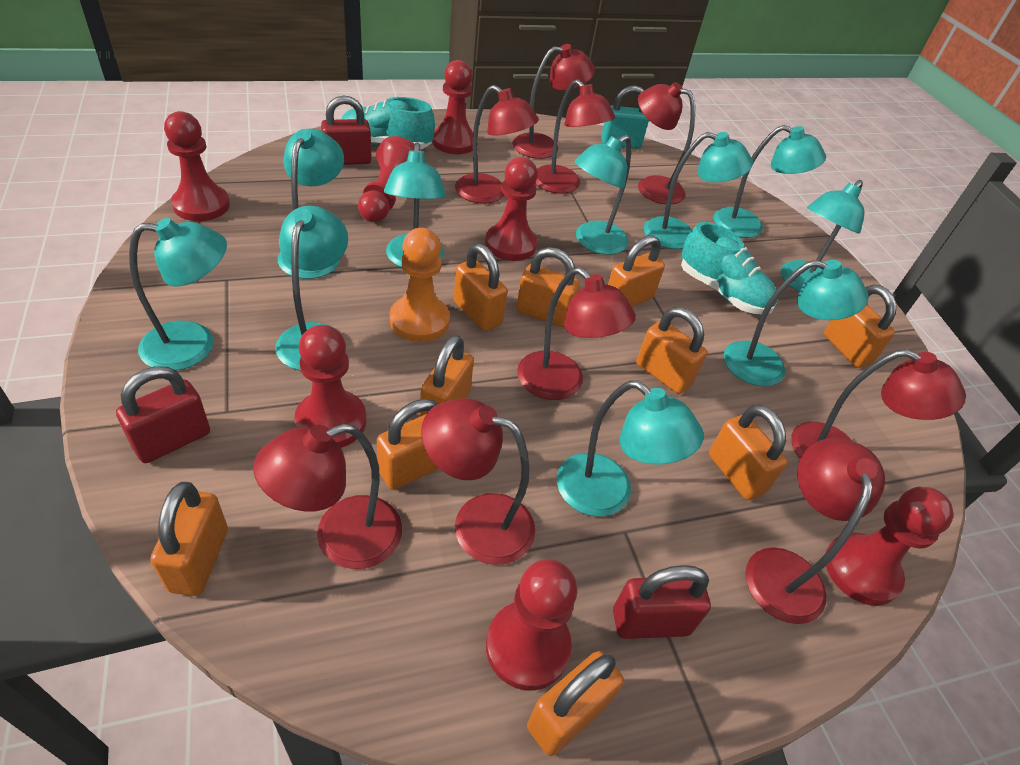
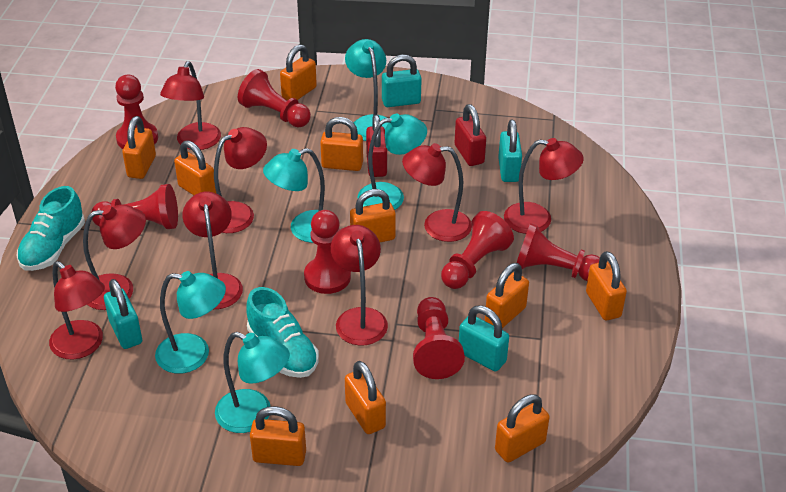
orange pawn: 1 -> 0
red lamp: 9 -> 8
red padlock: 3 -> 2
turquoise lamp: 10 -> 5
turquoise padlock: 1 -> 4

